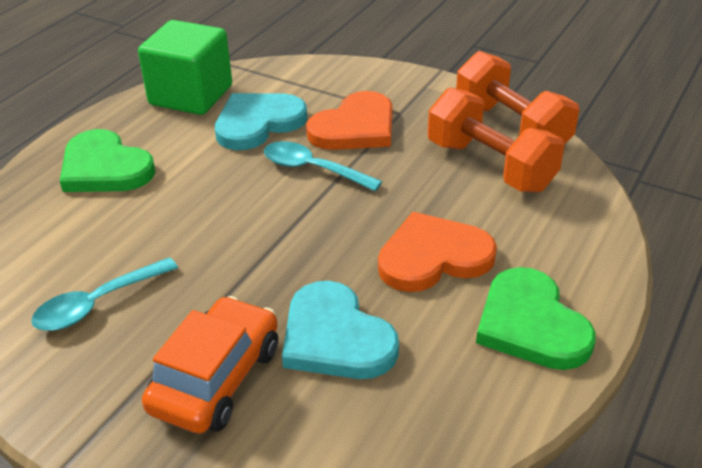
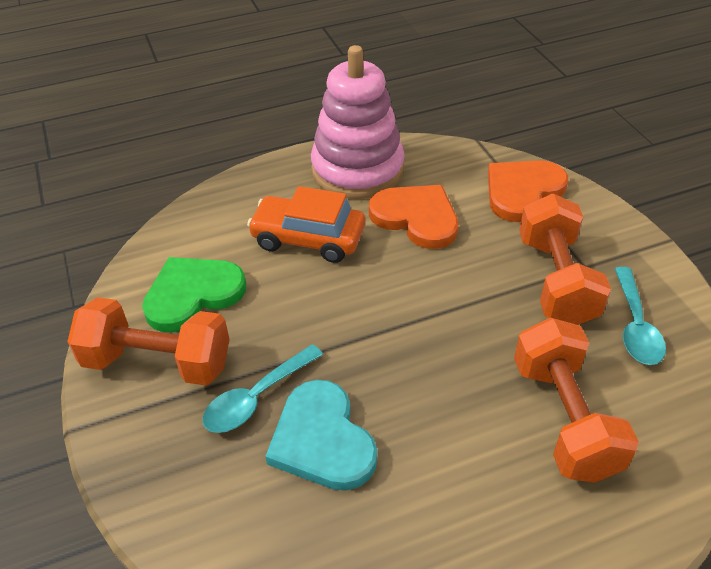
green cube: 1 -> 0
green heart: 2 -> 1
orange dumbbell: 2 -> 3
pink stacking toy: 0 -> 1
turquoise heart: 2 -> 1

